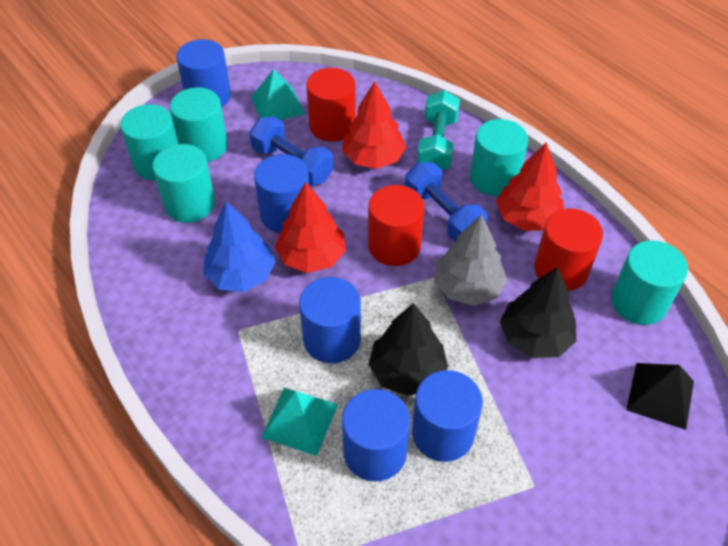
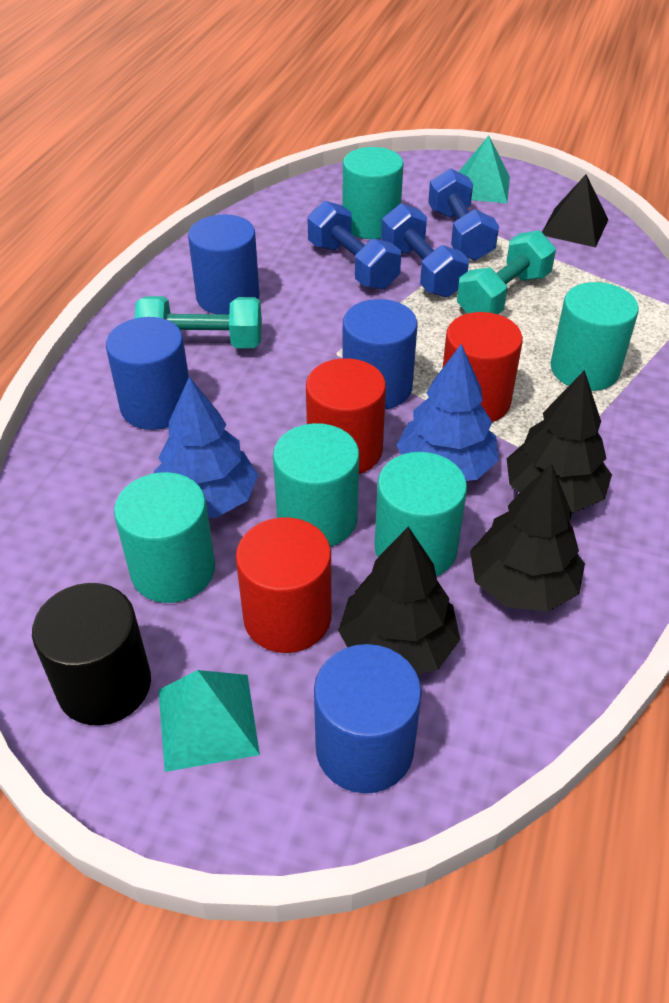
black cylinder: 0 -> 1
black tree: 2 -> 3
blue cylinder: 5 -> 4
blue dumbbell: 2 -> 3
blue tree: 1 -> 2
grey tree: 1 -> 0
red tree: 3 -> 0
turquoise dumbbell: 1 -> 2

